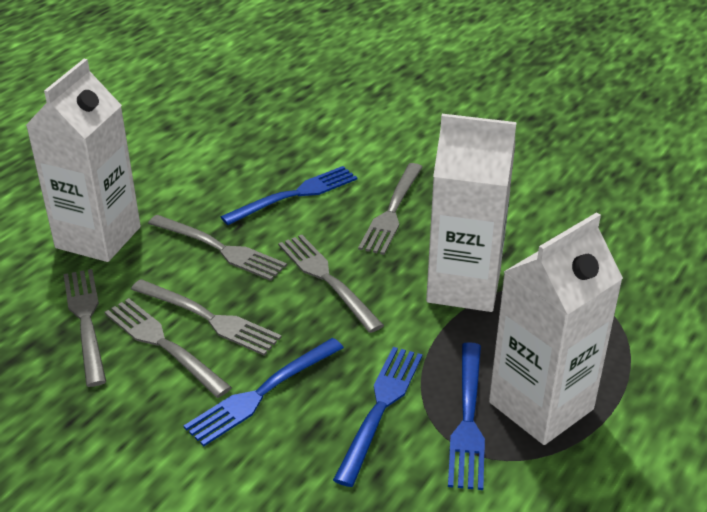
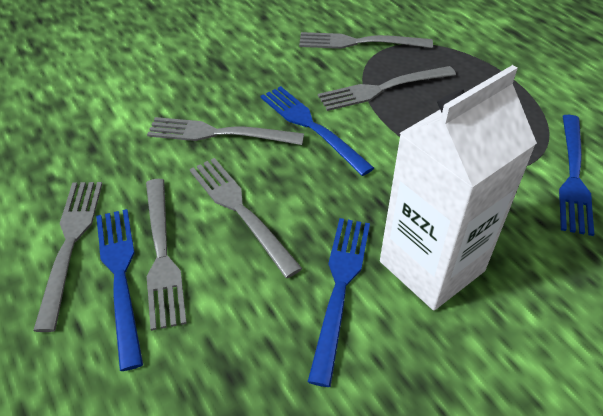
white carton: 3 -> 1

